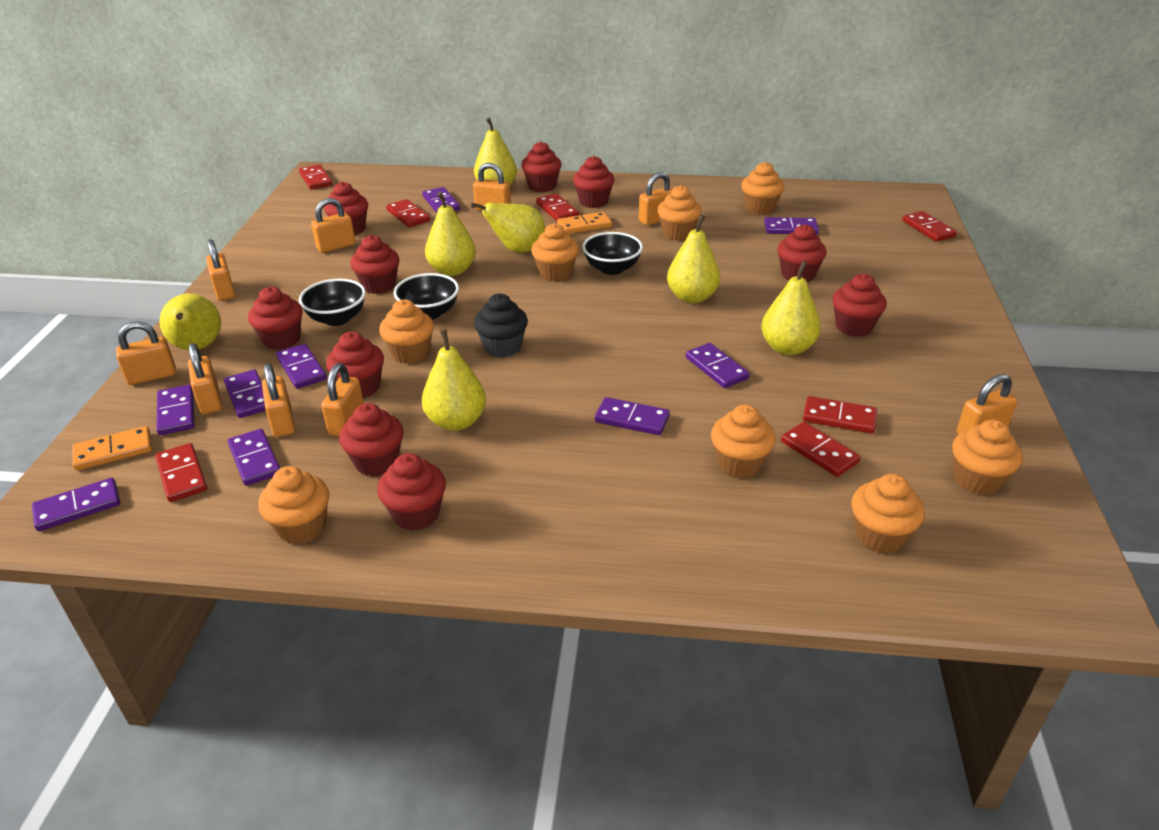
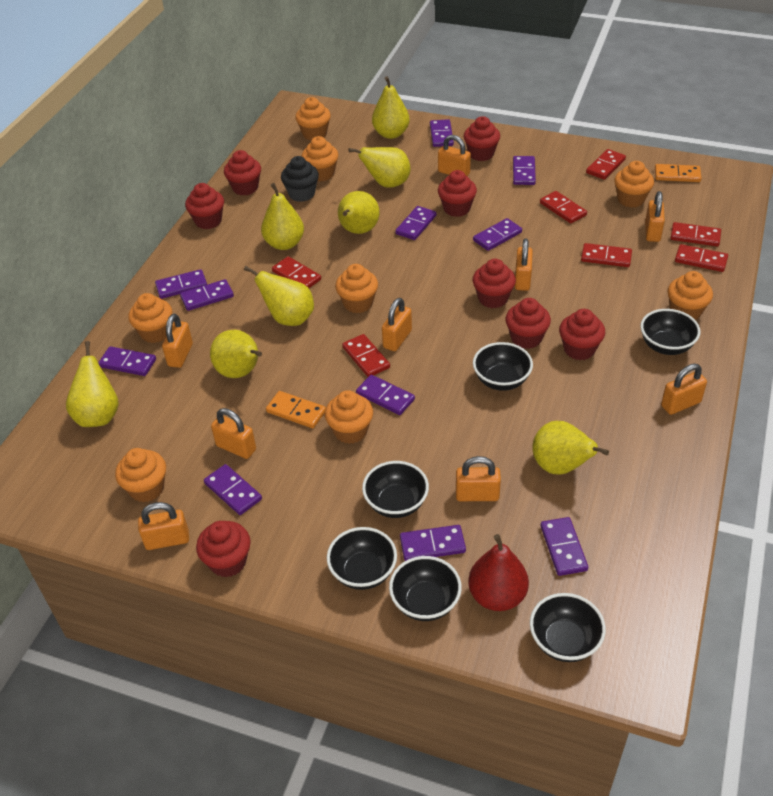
black bowl: 3 -> 6
purple domino: 9 -> 11
red cupcake: 10 -> 8
red pear: 0 -> 1
yellow pear: 7 -> 8

